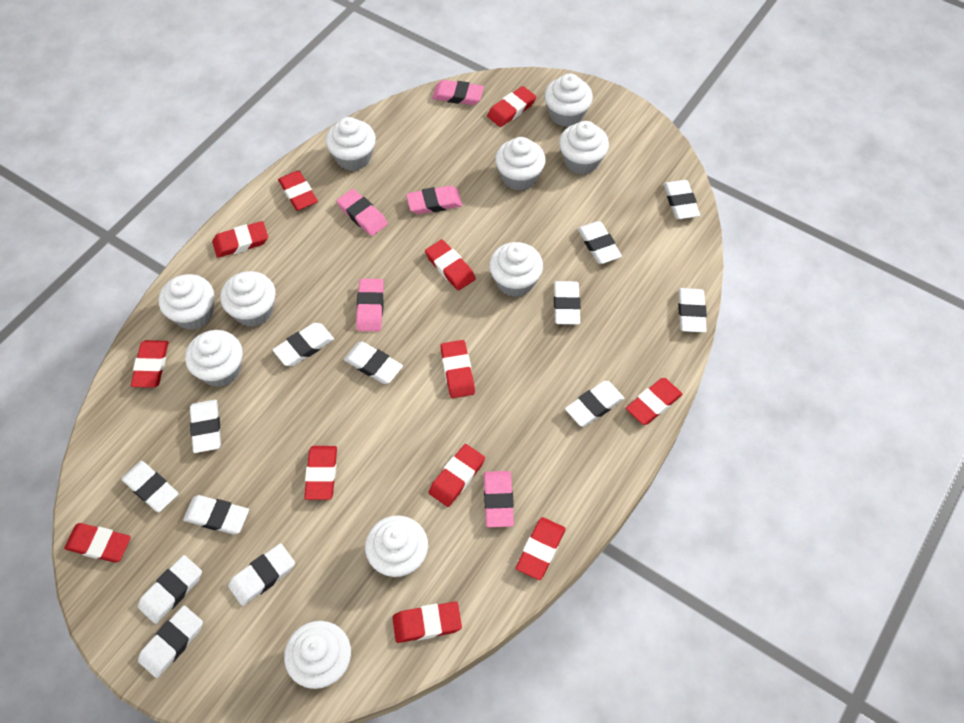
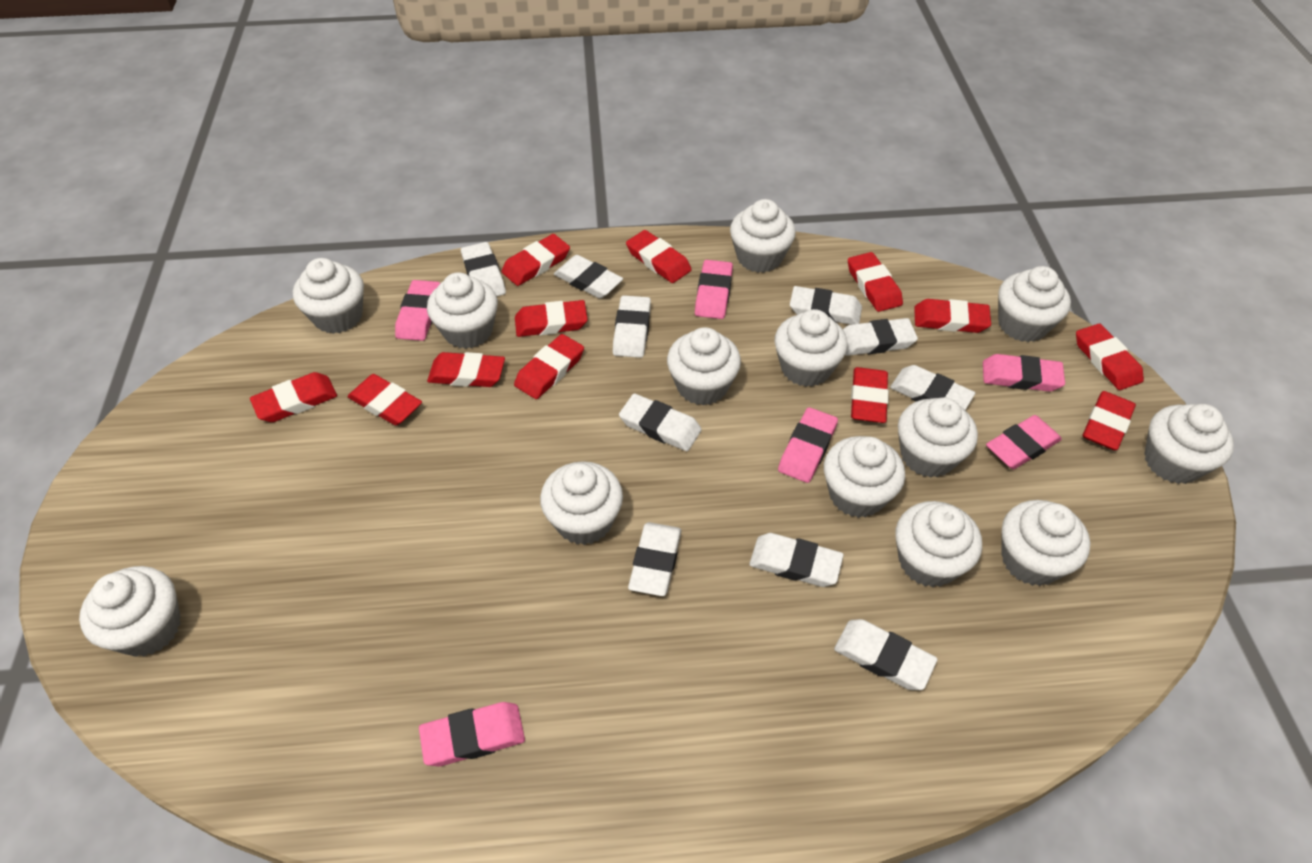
pink eraser: 5 -> 6
white cupcake: 10 -> 13
white eraser: 13 -> 10

